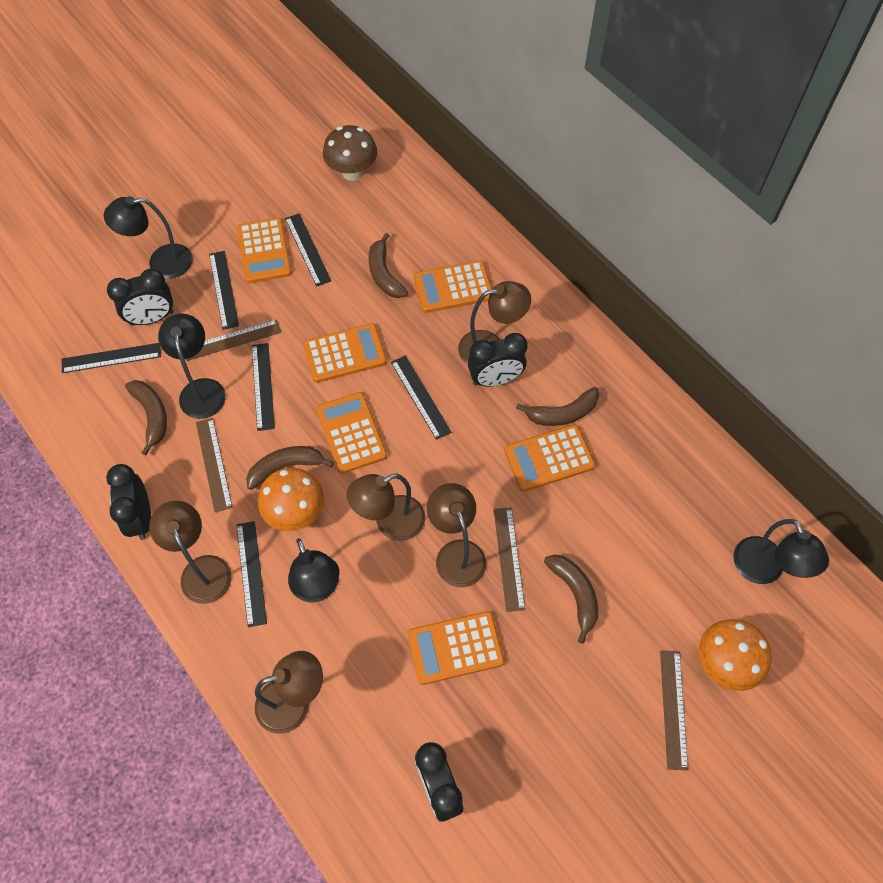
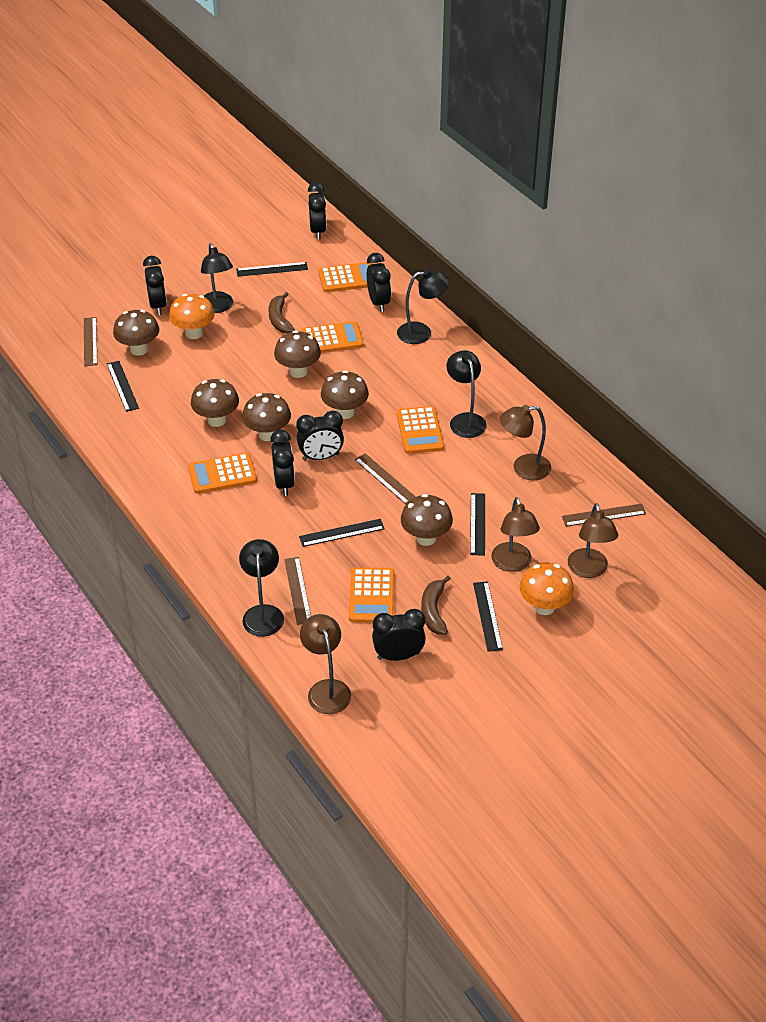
black clock: 4 -> 6
black ruler: 6 -> 5
brown banana: 5 -> 2
brown lamp: 5 -> 4
brown mushroom: 1 -> 6
orange calculator: 6 -> 5

